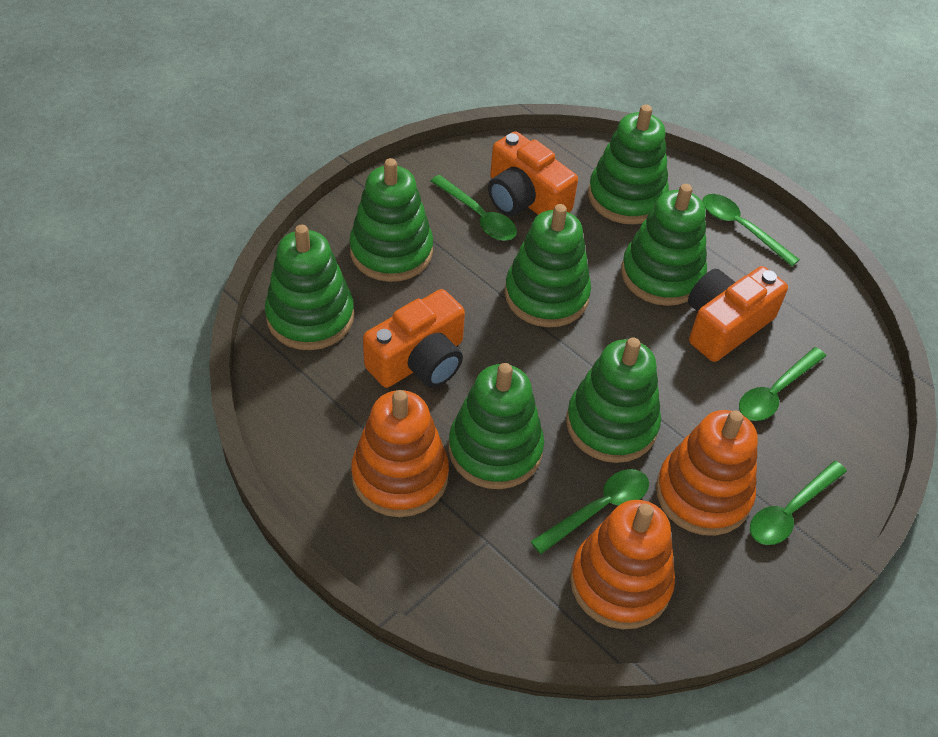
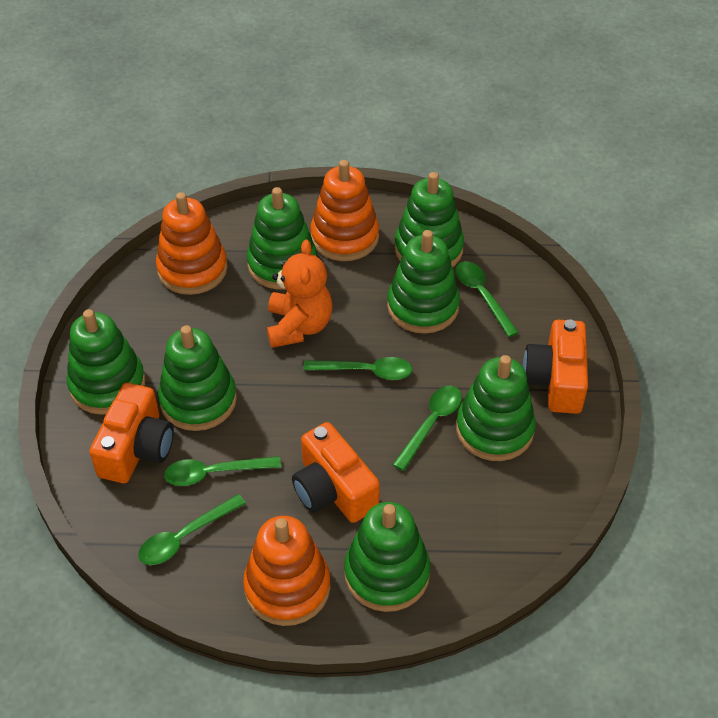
orange teddy bear: 0 -> 1

